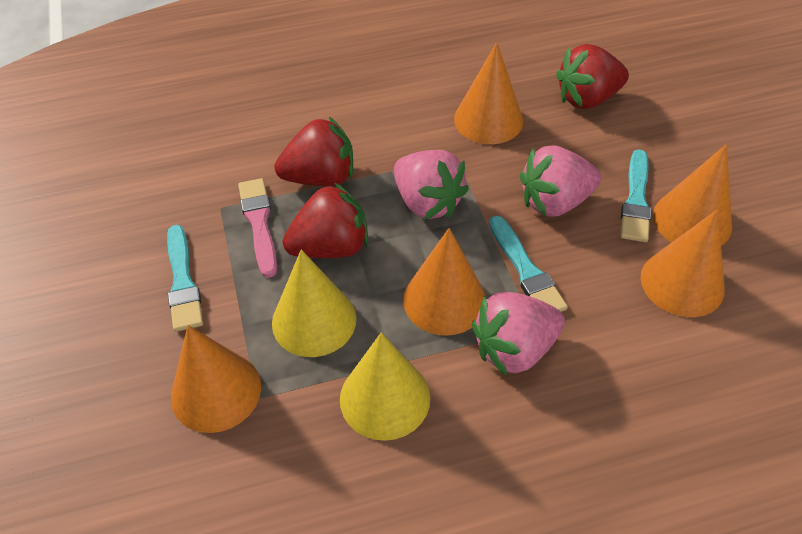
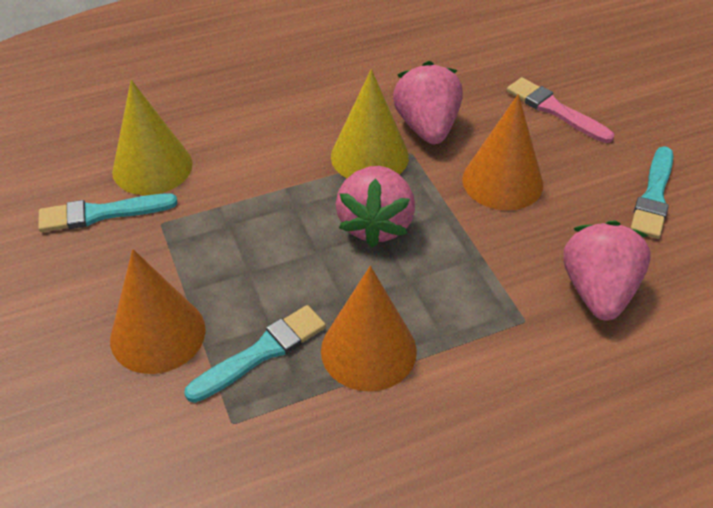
orange cone: 5 -> 3
red strawberry: 3 -> 0

